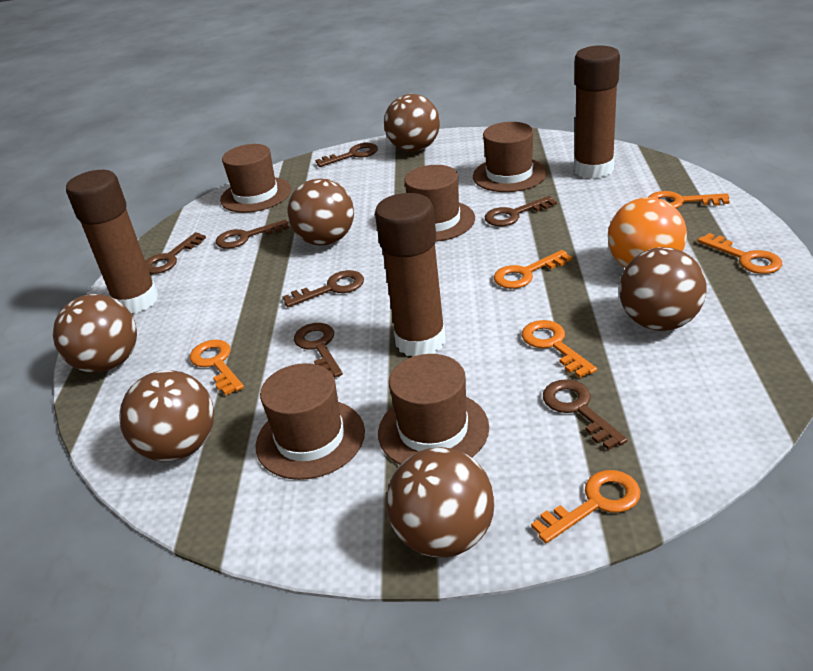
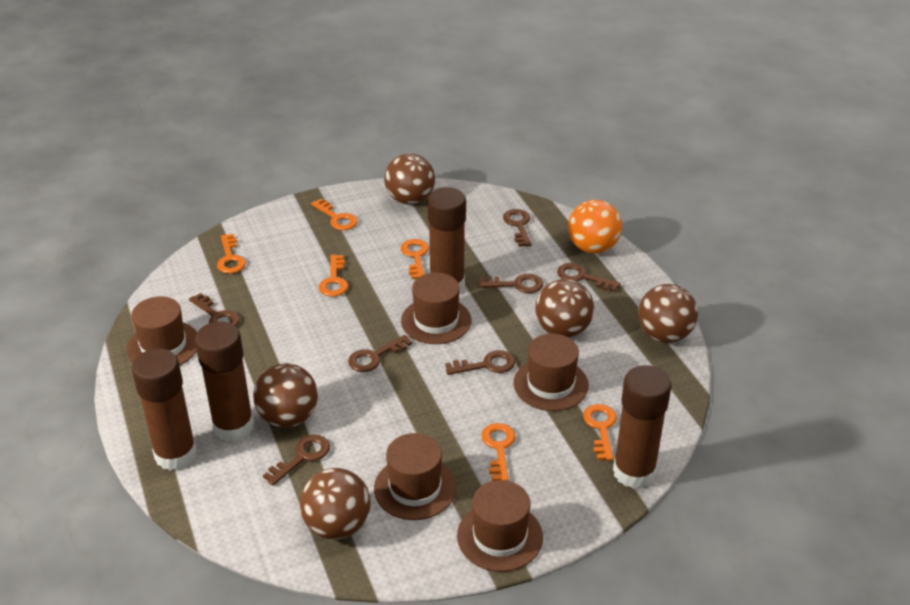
brown ball: 6 -> 5
brown glue stick: 3 -> 4

